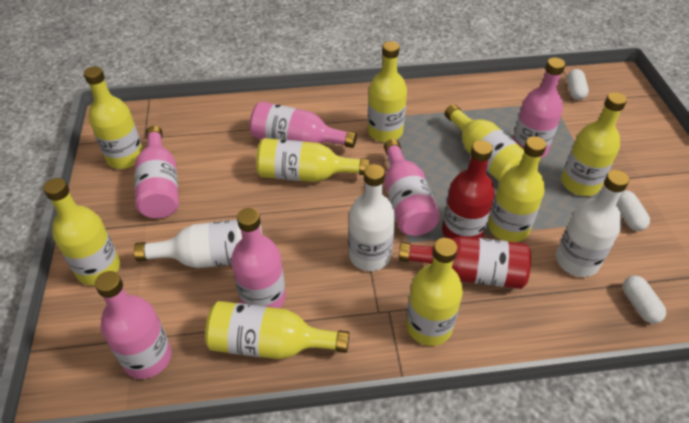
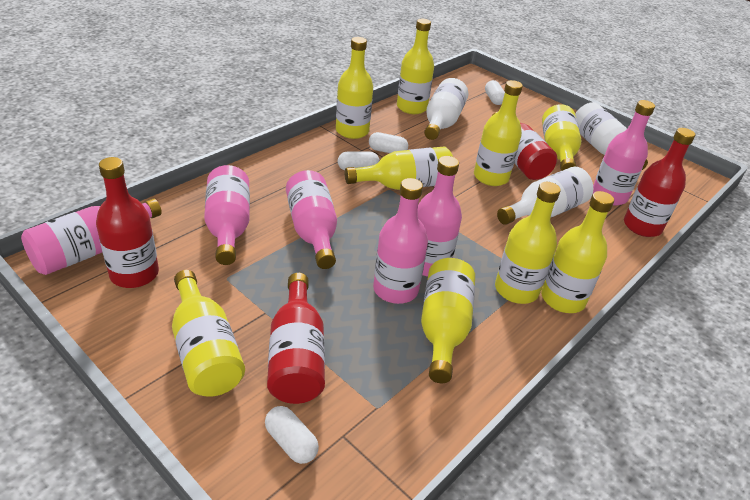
red bottle: 2 -> 4
white capsule: 3 -> 4

